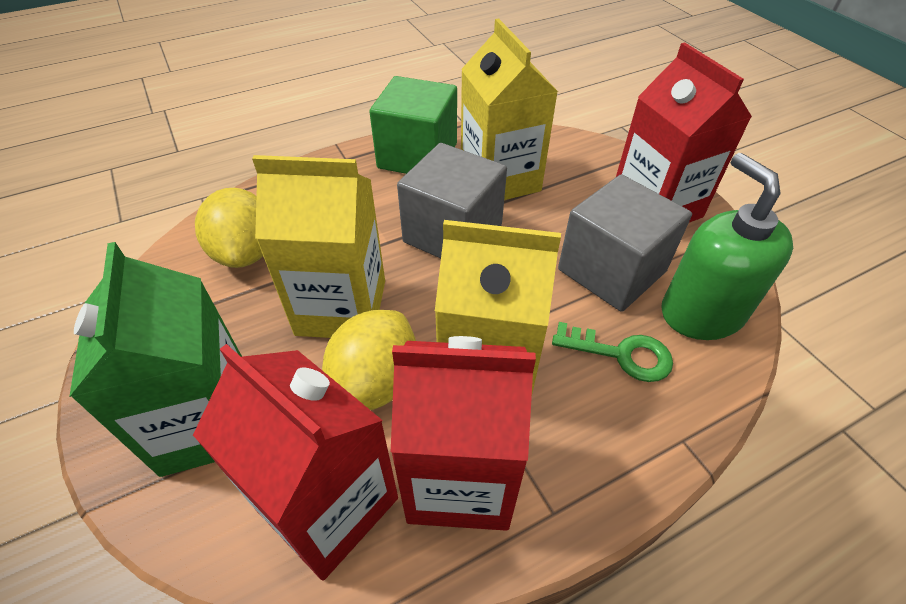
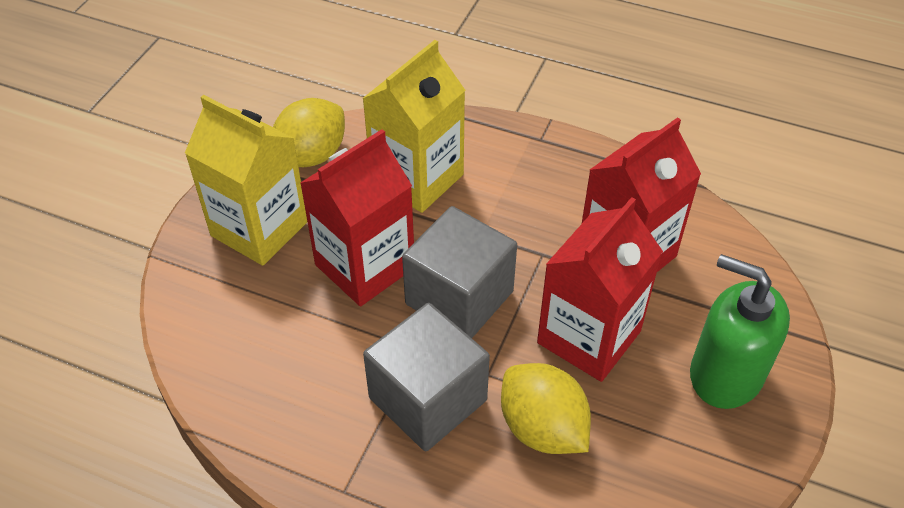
green carton: 1 -> 0
green cube: 1 -> 0
green key: 1 -> 0
yellow carton: 3 -> 2

